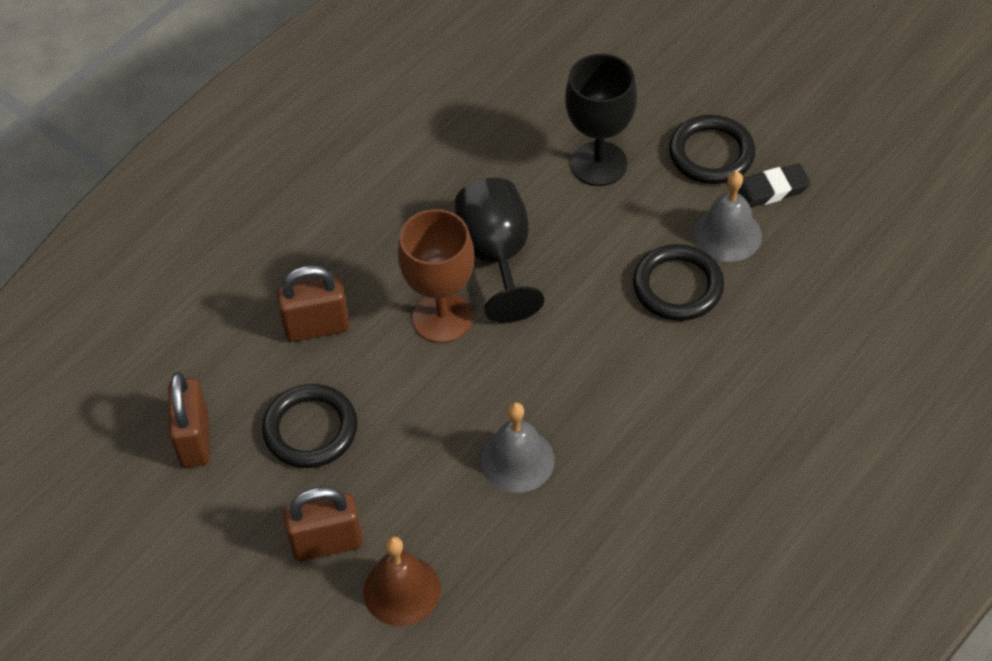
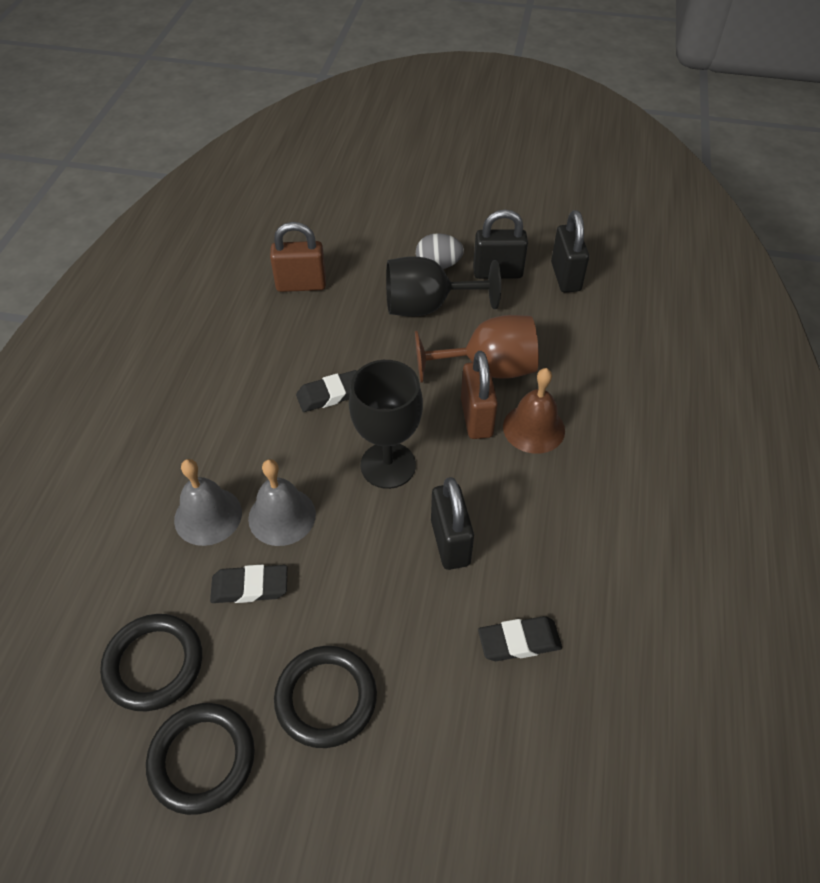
black eraser: 1 -> 3
black padlock: 0 -> 3
brown padlock: 3 -> 2
grey egg: 0 -> 1

